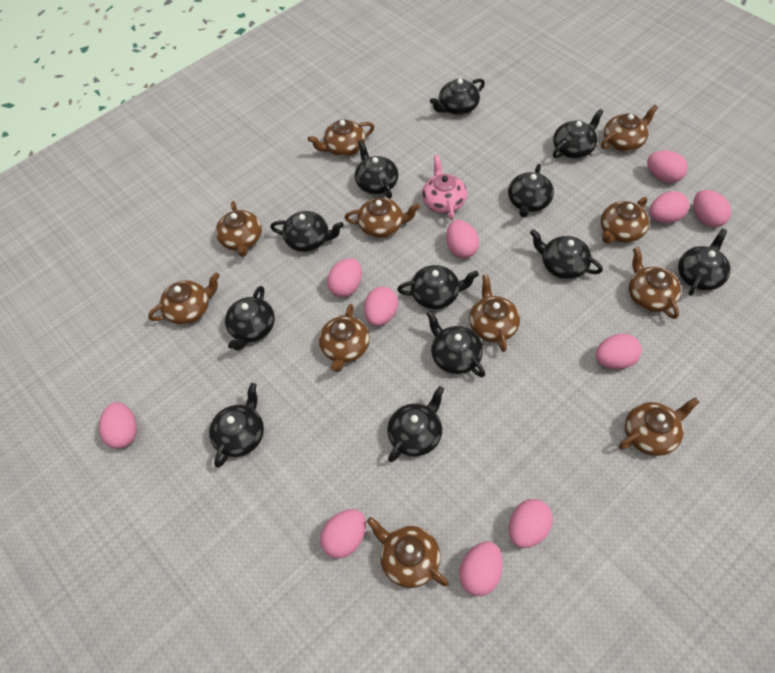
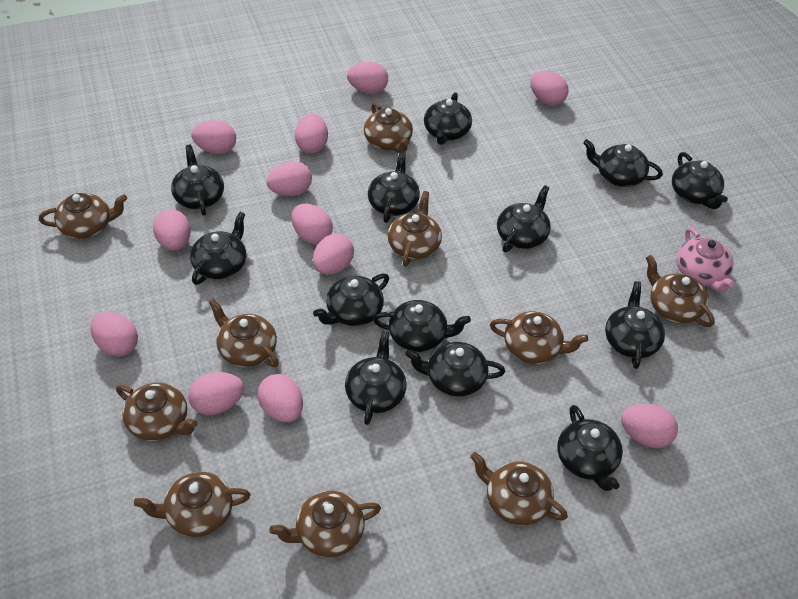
black teapot: 12 -> 13
brown teapot: 11 -> 10
pink egg: 11 -> 12

